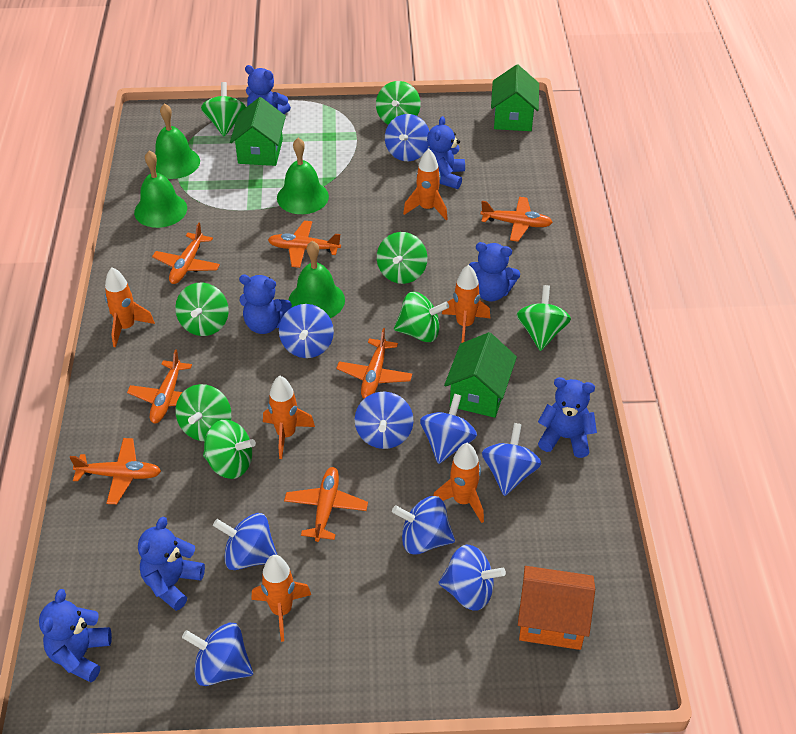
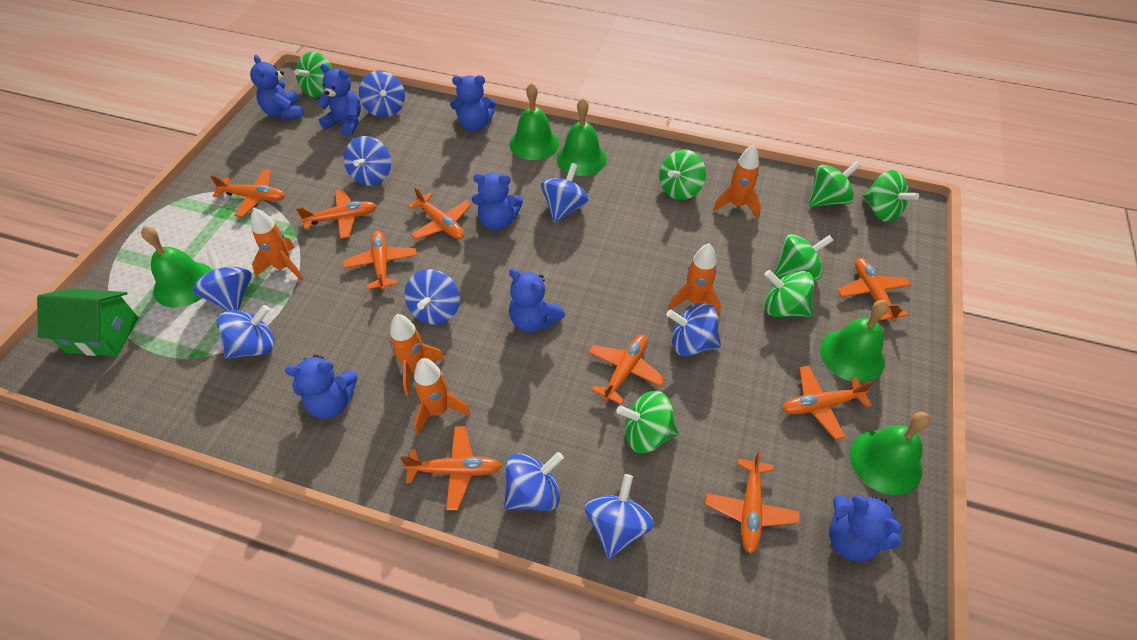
green bell: 4 -> 5
green house: 3 -> 1
green spinning top: 8 -> 7
orange house: 1 -> 0
orange plane: 7 -> 9
orange rocket: 6 -> 5

